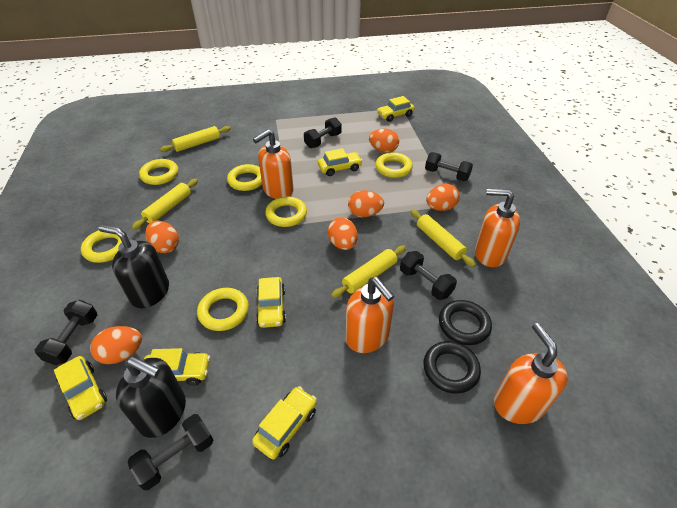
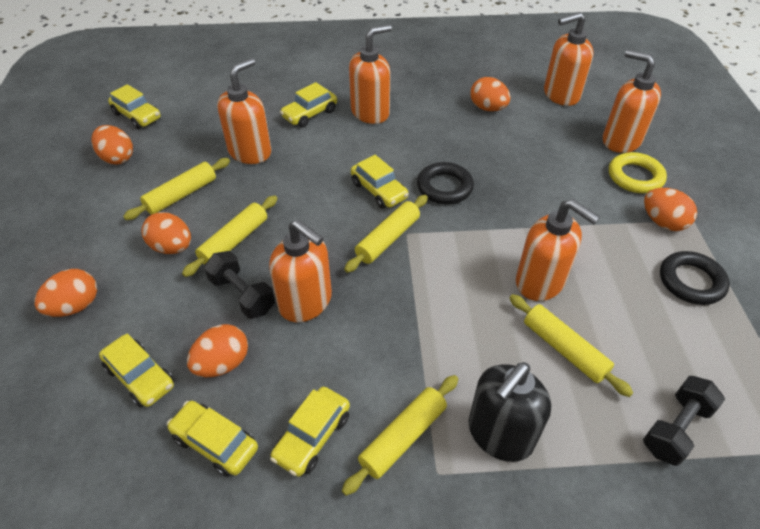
black dumbbell: 5 -> 2
black soap dispenser: 2 -> 1
orange soap dispenser: 4 -> 6
yellow ring: 6 -> 1
yellow rolling pin: 4 -> 5

